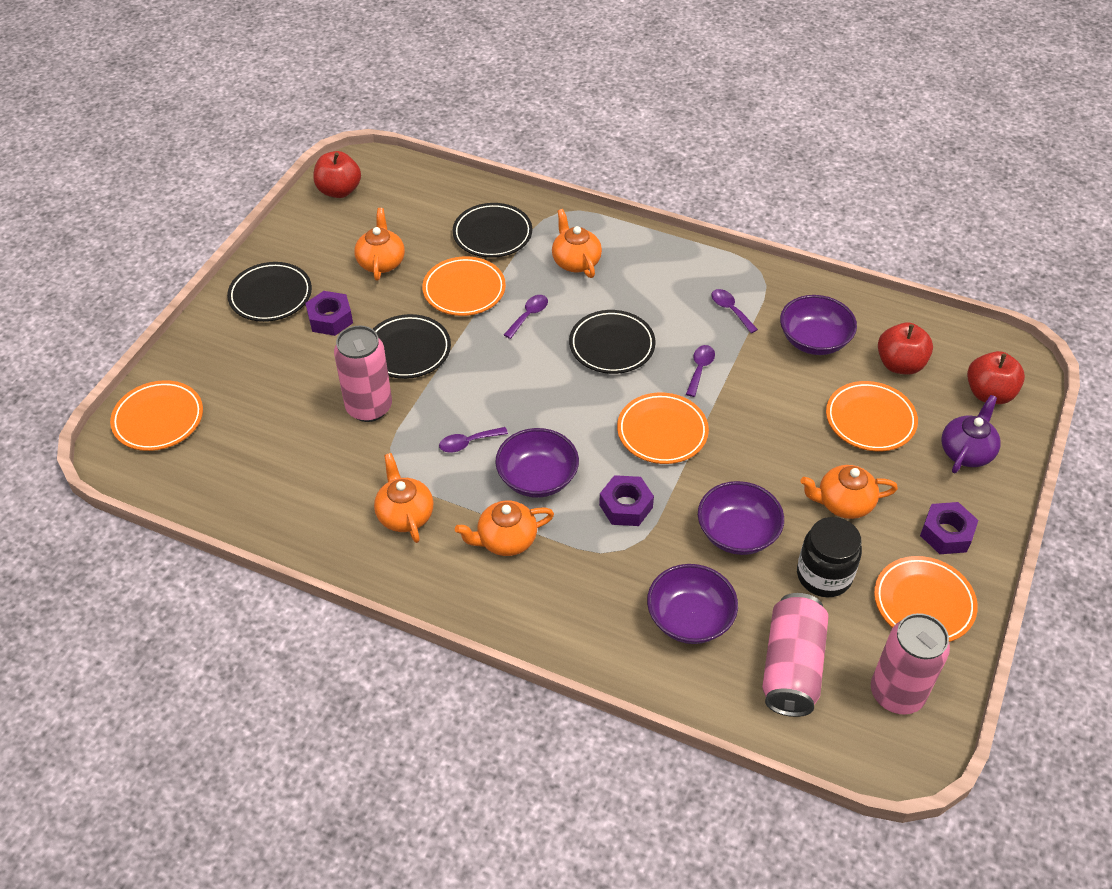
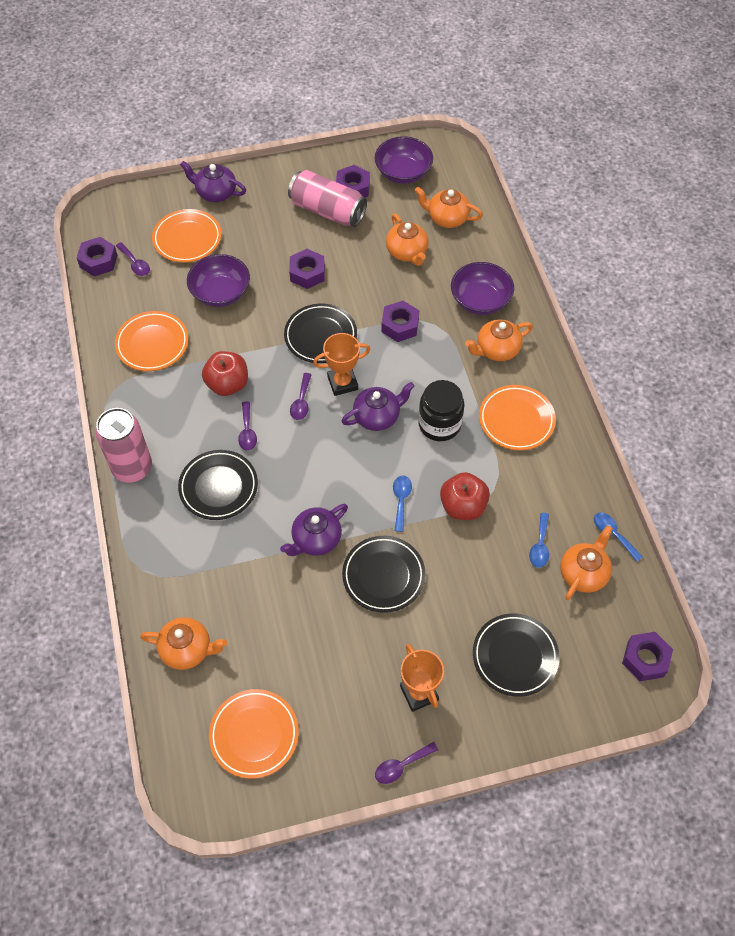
blue spoon: 0 -> 3
orange plate: 5 -> 4
orange trophy: 0 -> 2
pink can: 3 -> 2
purple bowl: 4 -> 3
purple nut: 3 -> 5
purple teapot: 1 -> 3
red apple: 3 -> 2

